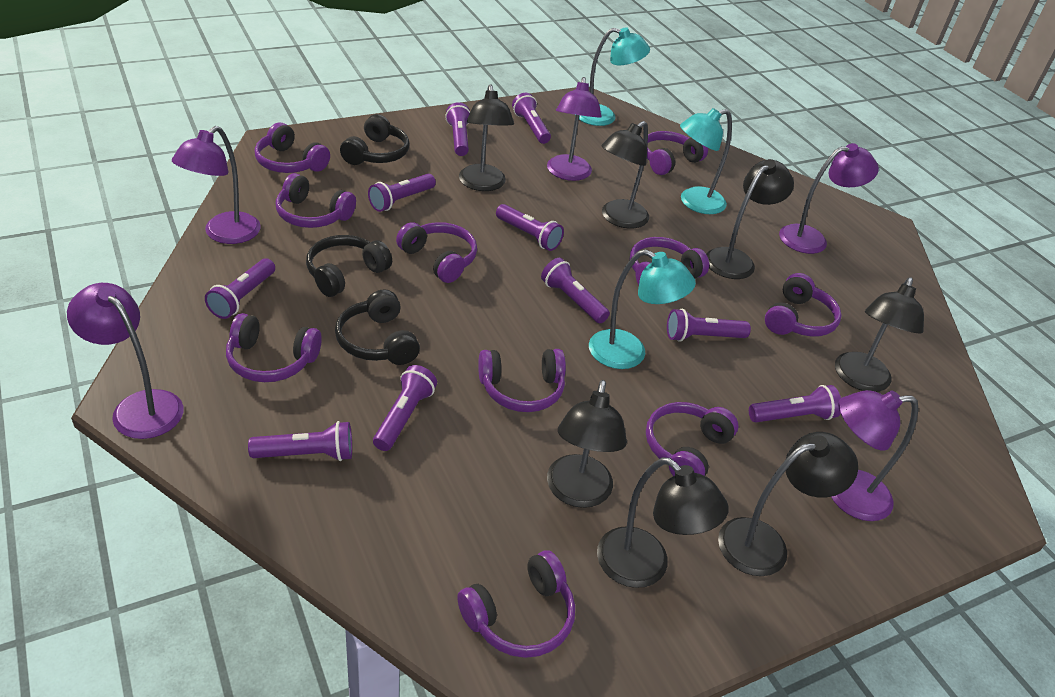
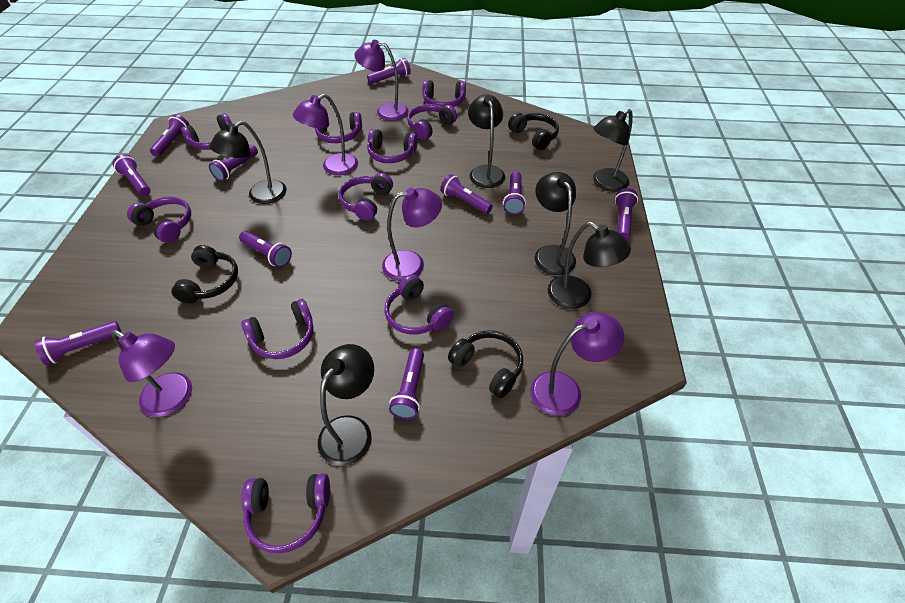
black lamp: 7 -> 6
turquoise lamp: 3 -> 0

